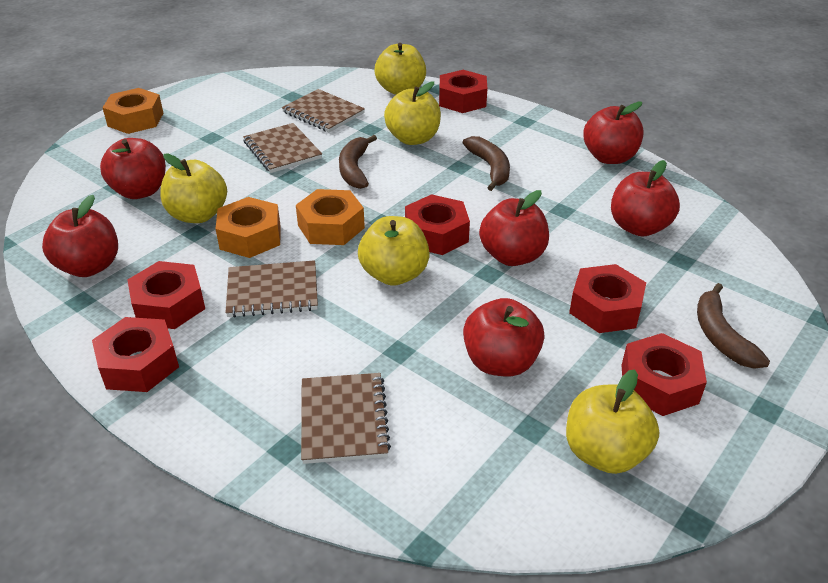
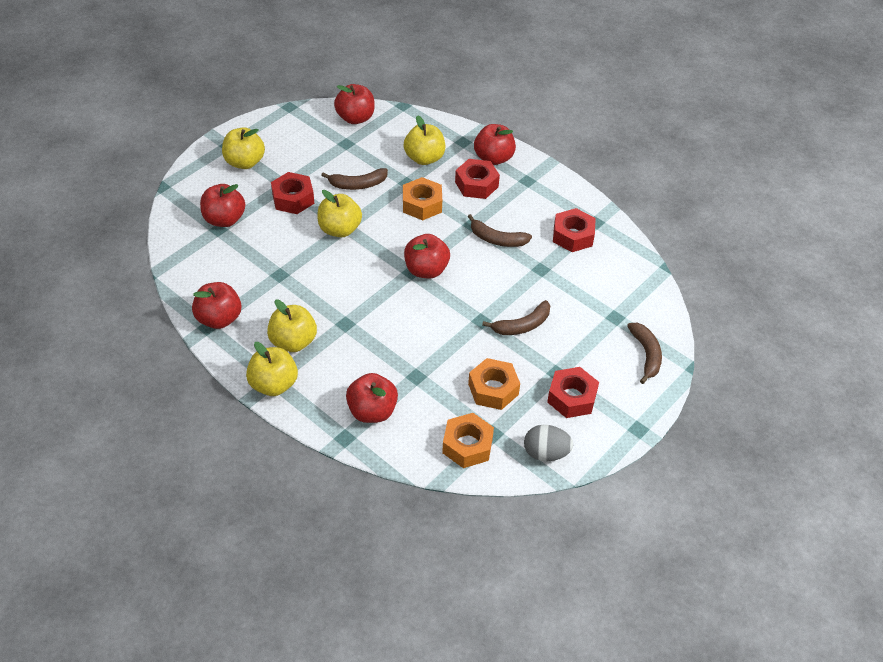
brown banana: 3 -> 4
brown notebook: 4 -> 0
grey egg: 0 -> 1
red nut: 6 -> 4

